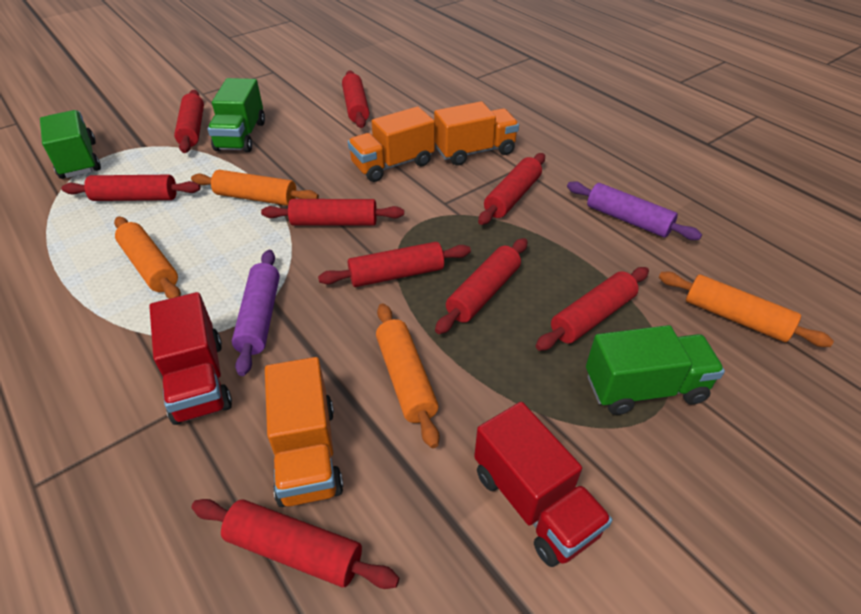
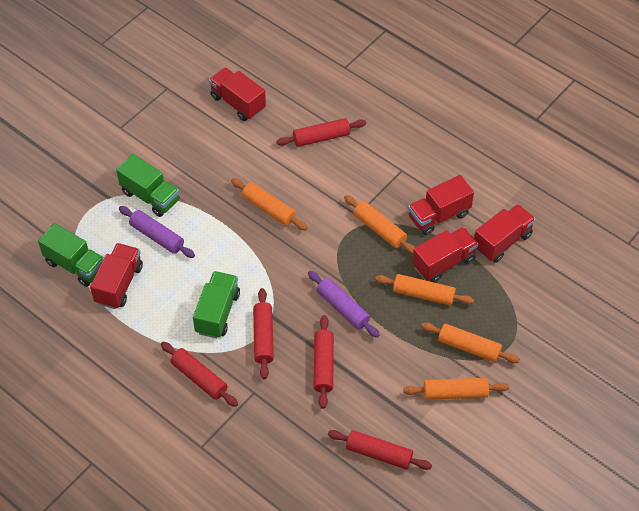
orange rolling pin: 4 -> 5
orange truck: 3 -> 0
red rolling pin: 9 -> 5
red truck: 2 -> 5

